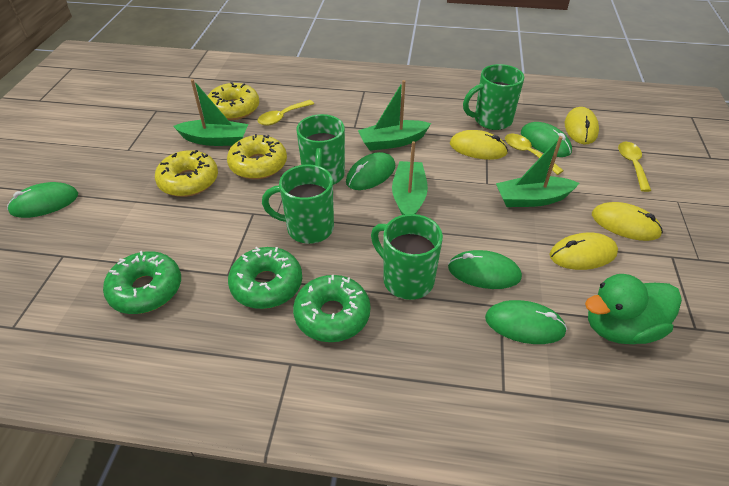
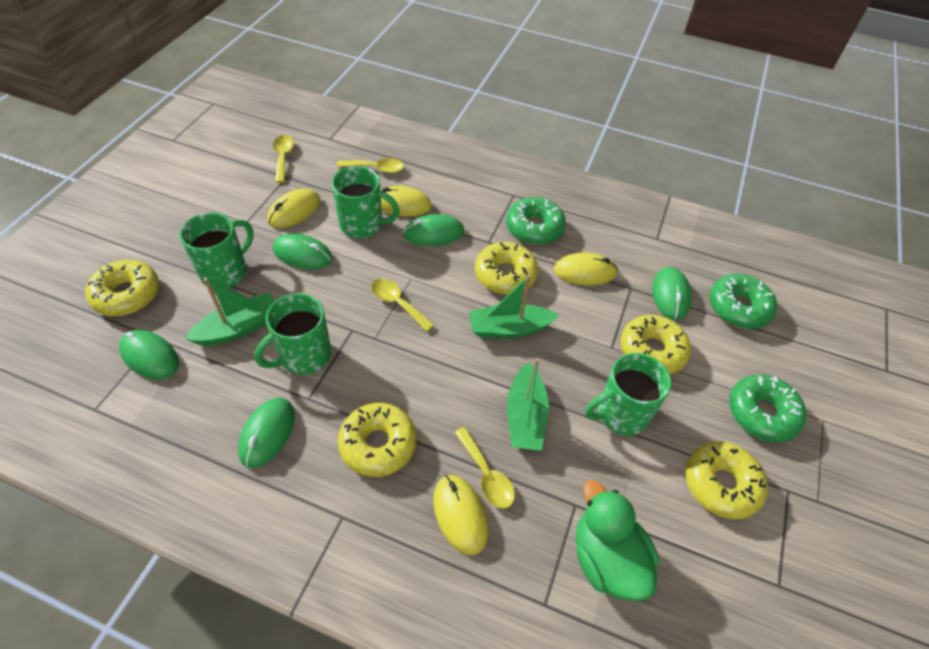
green boat: 4 -> 3
yellow donut: 3 -> 5
yellow spoon: 3 -> 4

